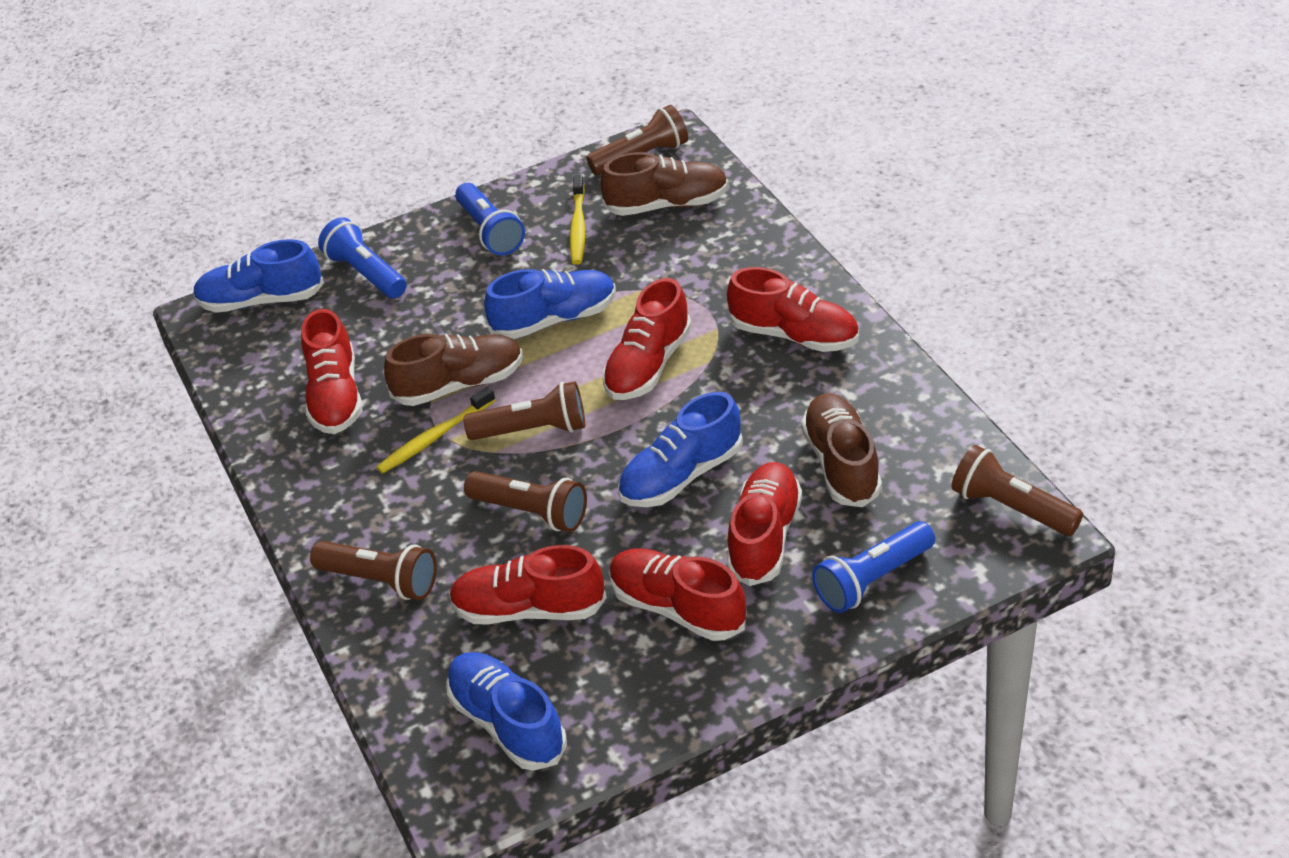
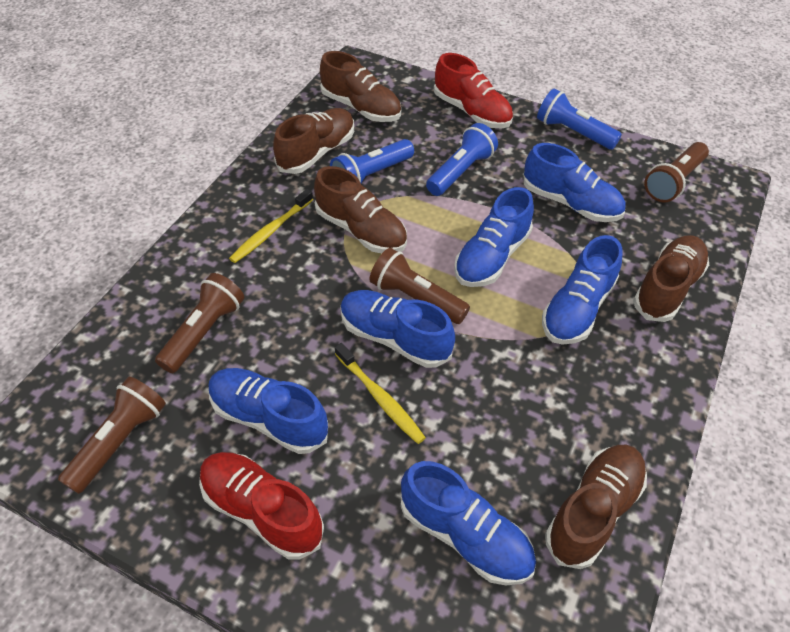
blue shoe: 4 -> 6
brown flashlight: 5 -> 4
brown shoe: 3 -> 5
red shoe: 6 -> 2

